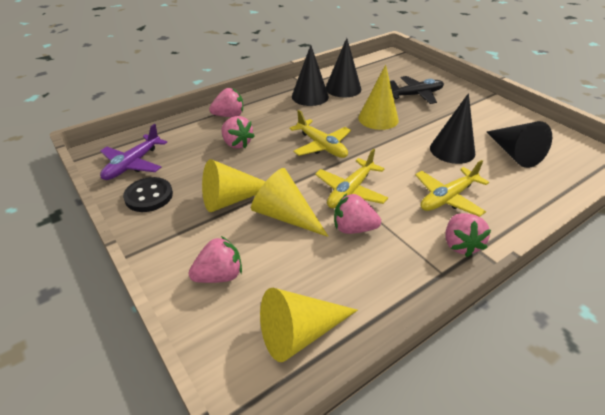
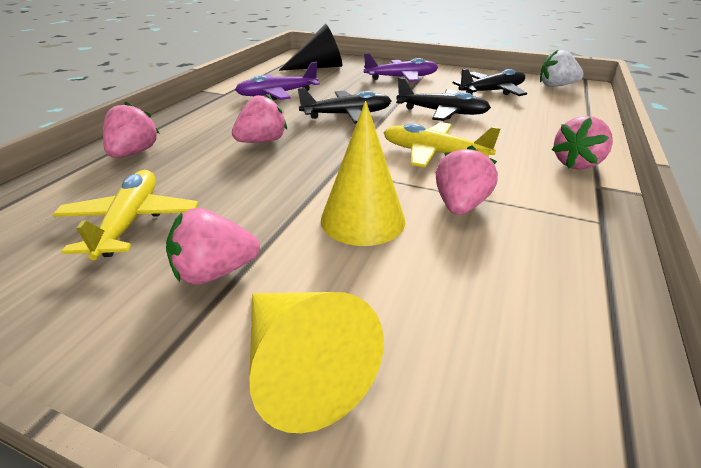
black button: 1 -> 0
black cone: 4 -> 1
black plane: 1 -> 3
purple plane: 1 -> 2
white strawberry: 0 -> 1
yellow cone: 4 -> 2
yellow plane: 3 -> 2

